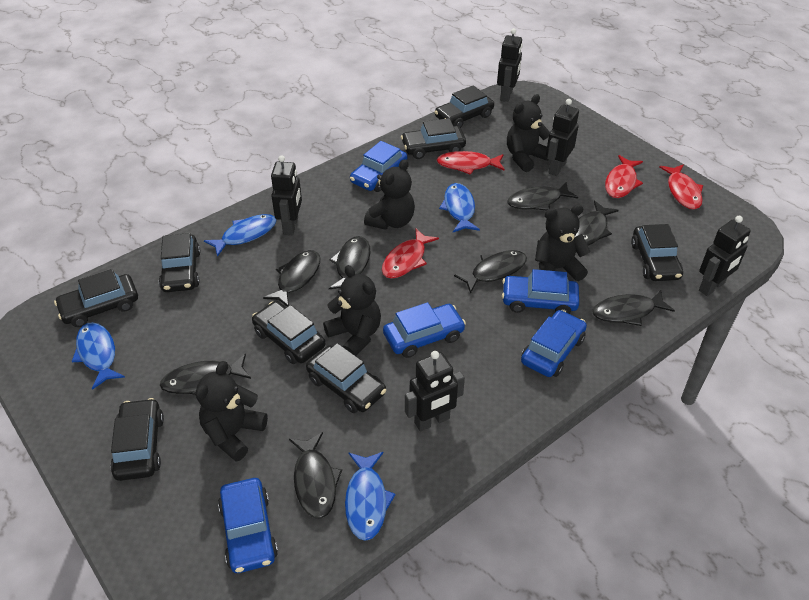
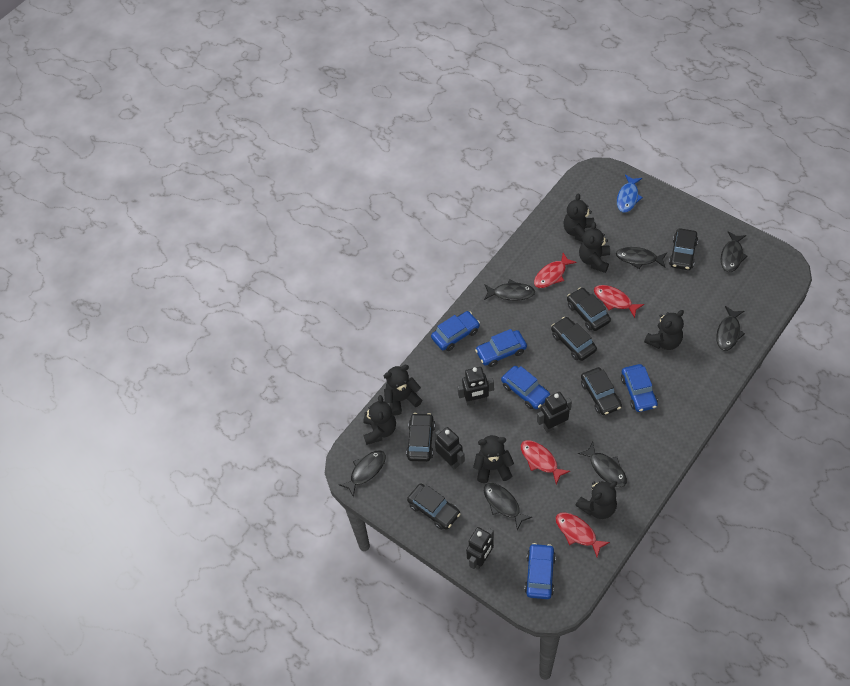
black car: 8 -> 6
black fish: 8 -> 7
black robot: 5 -> 4
black teddy bear: 5 -> 7
blue fish: 4 -> 1

